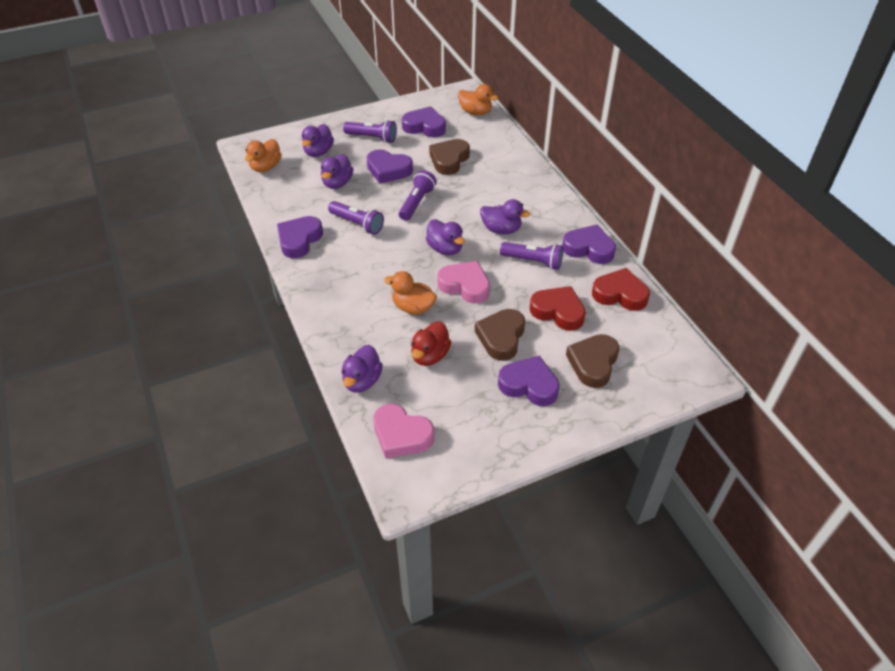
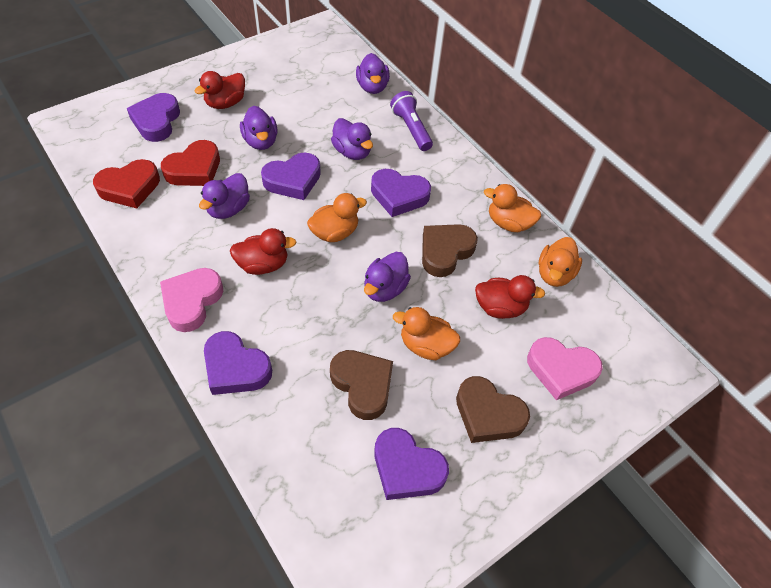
orange duck: 3 -> 4
purple flashlight: 4 -> 1
red duck: 1 -> 3

